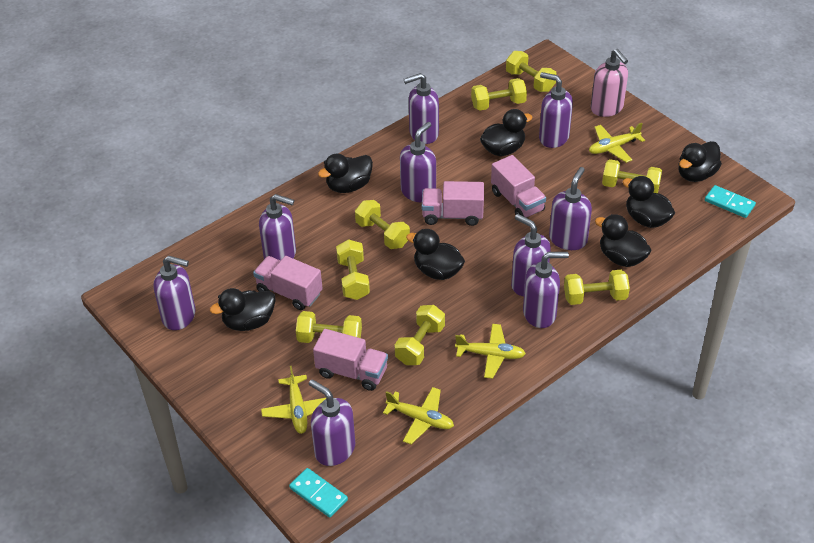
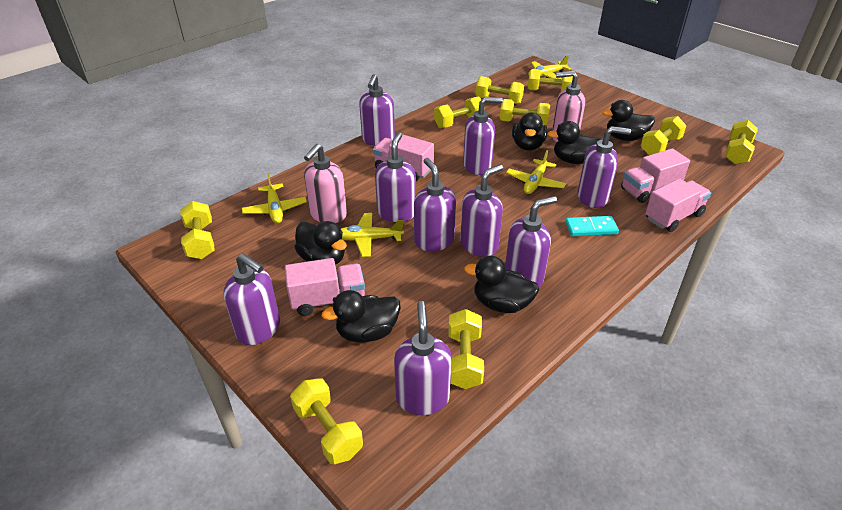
black duck: 7 -> 6
pink soap dispenser: 1 -> 2
turquoise domino: 2 -> 1
yellow dumbbell: 8 -> 9

